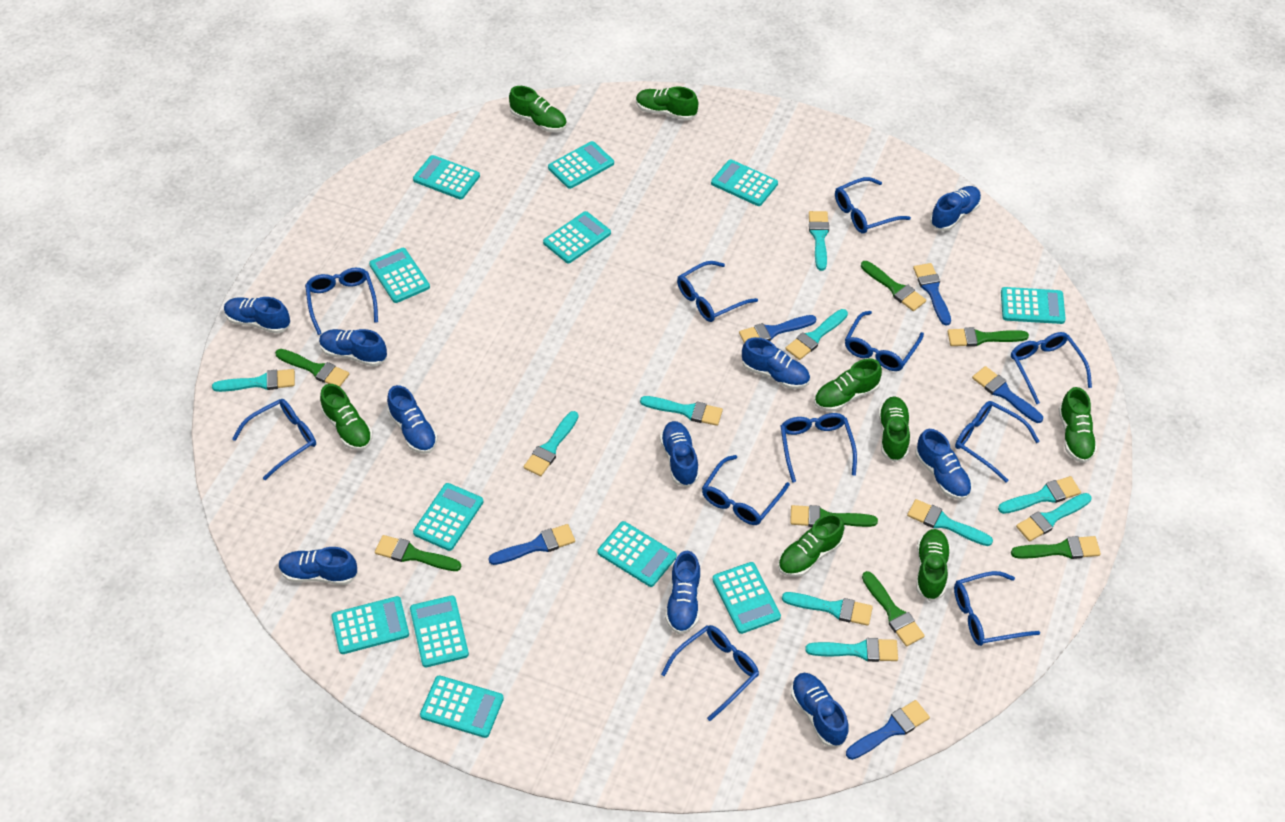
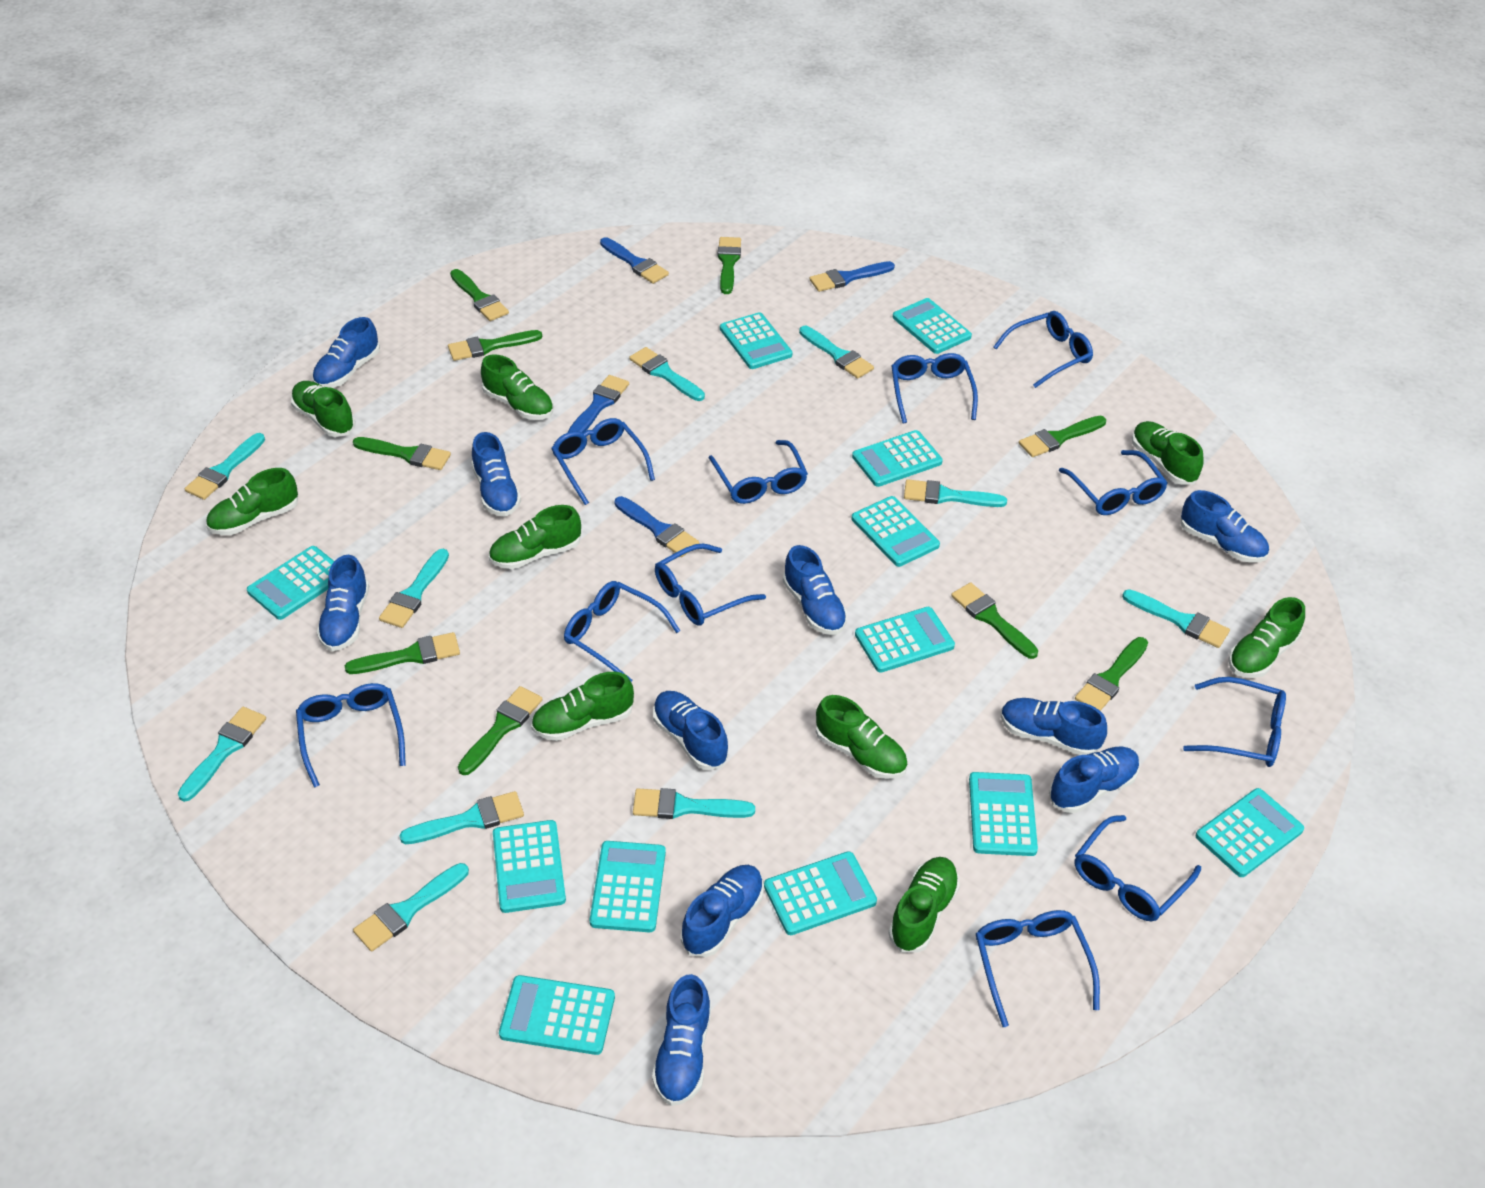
blue brush: 5 -> 4
green brush: 7 -> 9
green shoe: 8 -> 9

